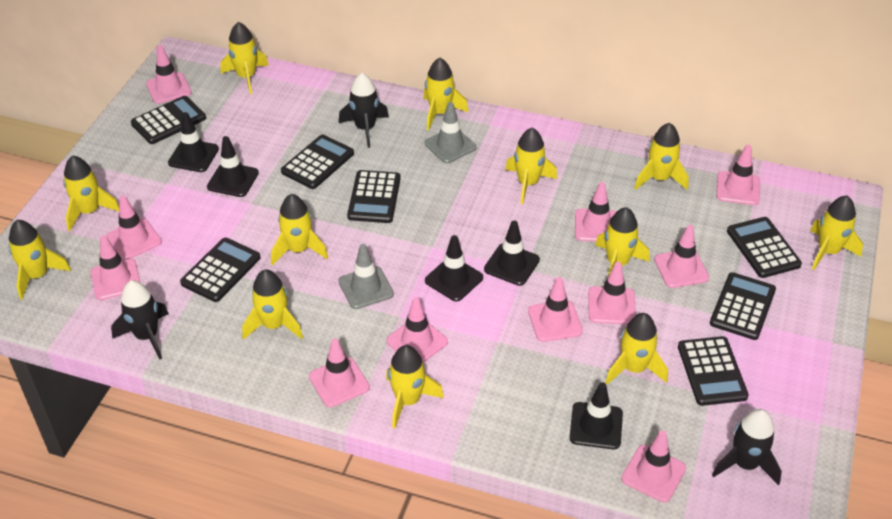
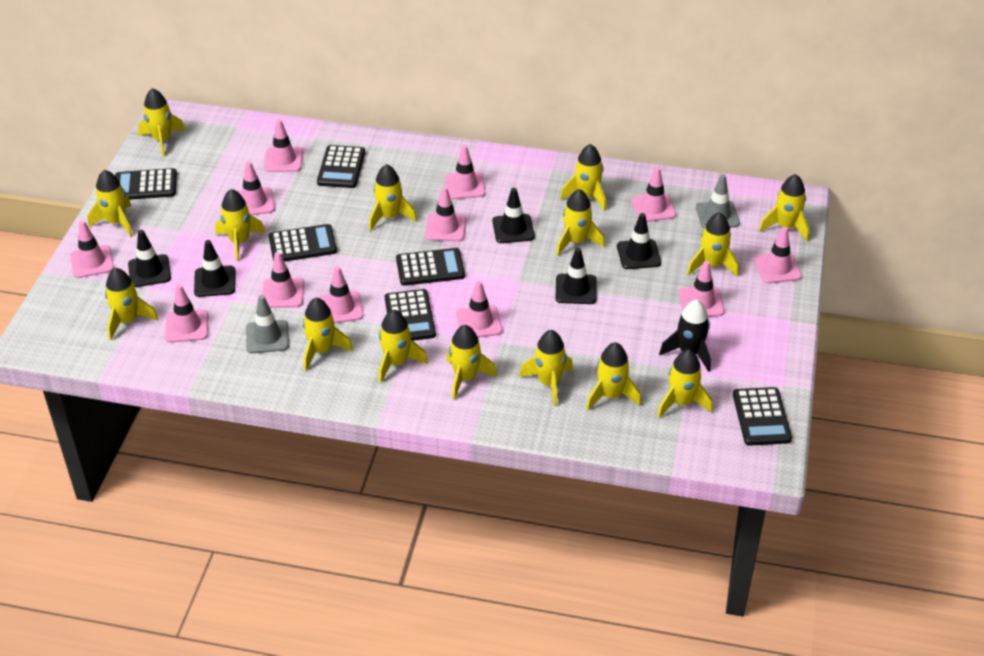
black calculator: 7 -> 6
black rocket: 3 -> 1
pink traffic cone: 11 -> 12
yellow rocket: 12 -> 15

